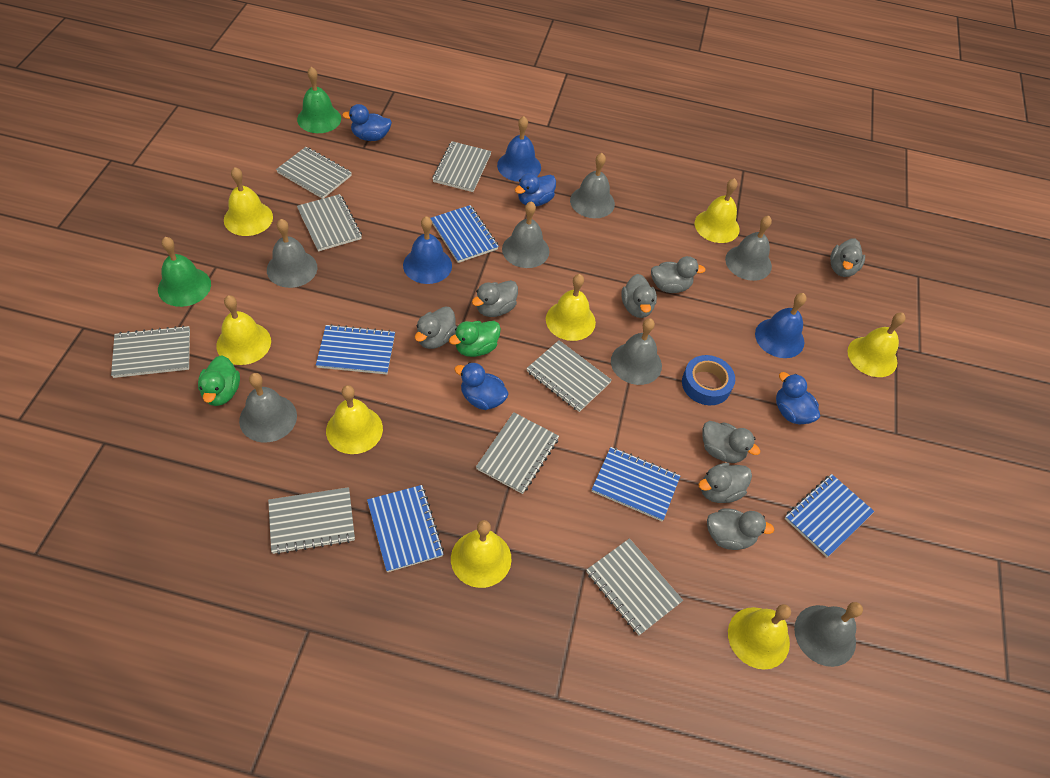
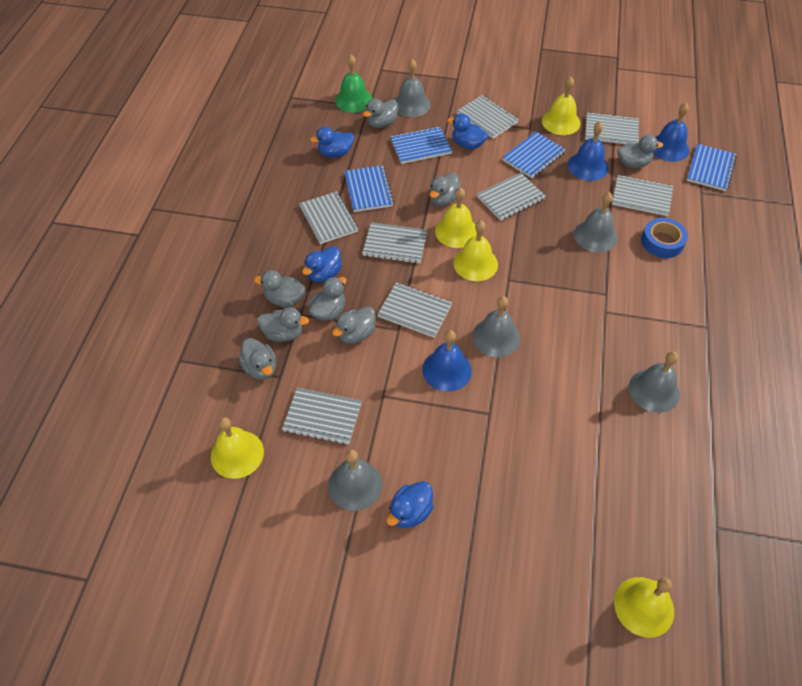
blue notebook: 5 -> 4
green bell: 2 -> 1
green duck: 2 -> 0
grey bell: 7 -> 5
yellow bell: 8 -> 5

